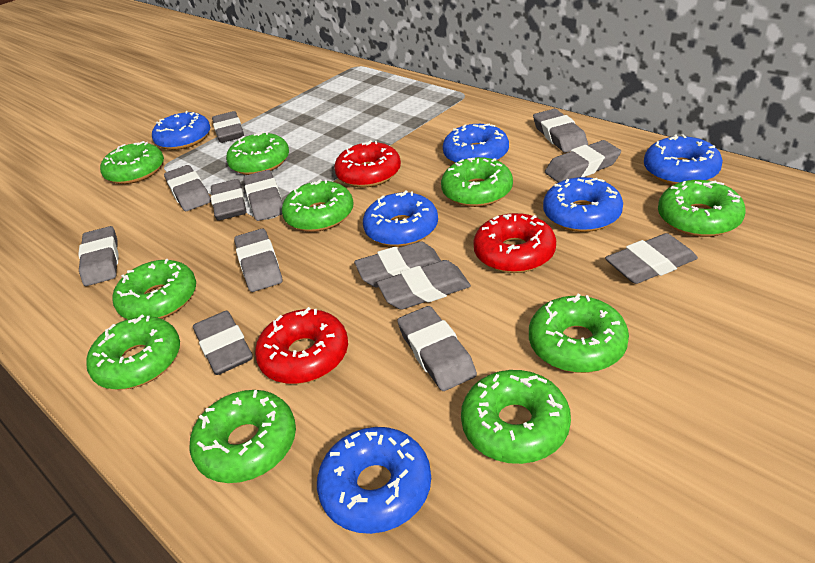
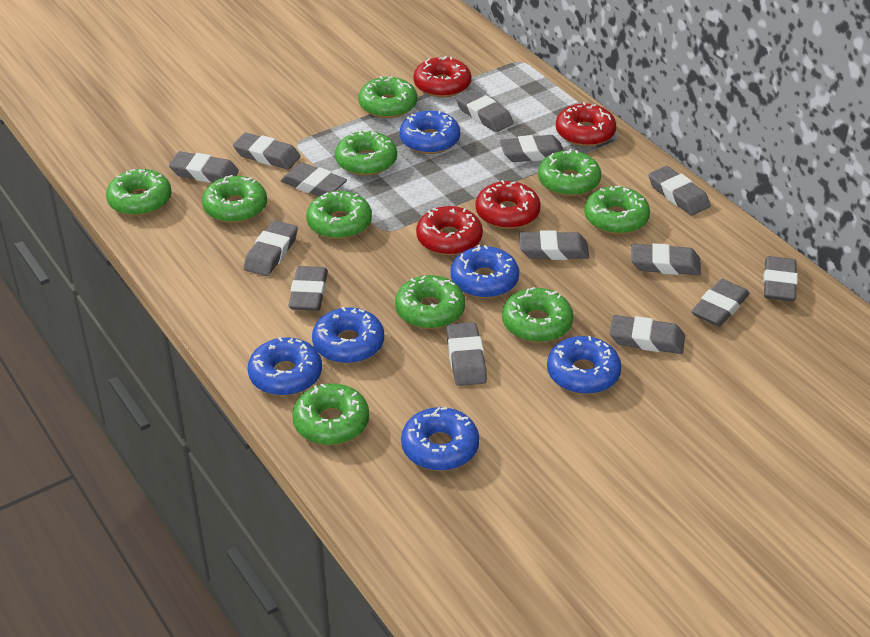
grey eraser: 13 -> 14
red donut: 3 -> 4

